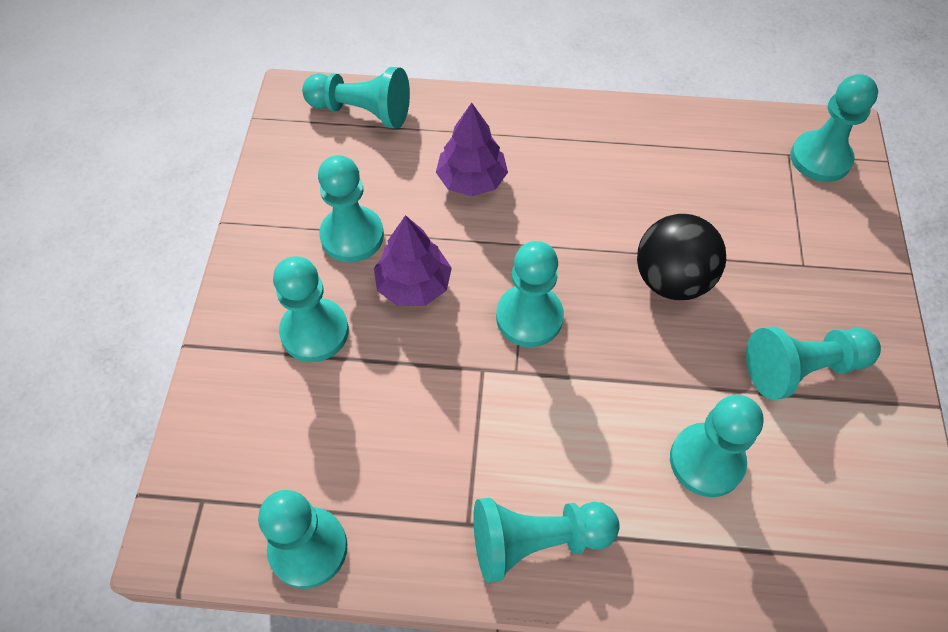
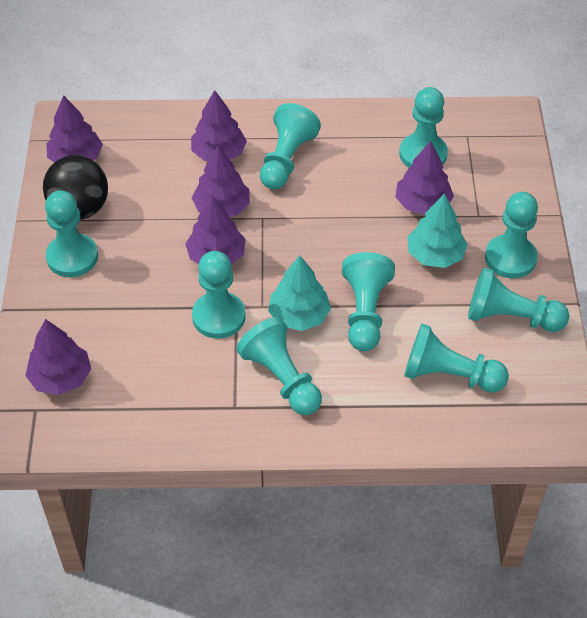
purple tree: 2 -> 6
turquoise tree: 0 -> 2

